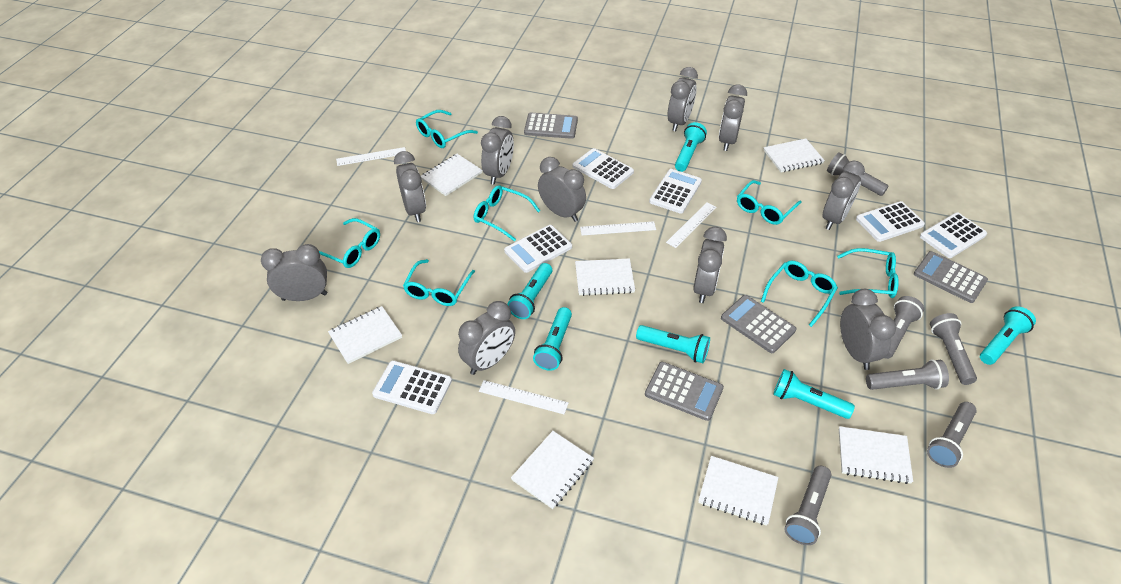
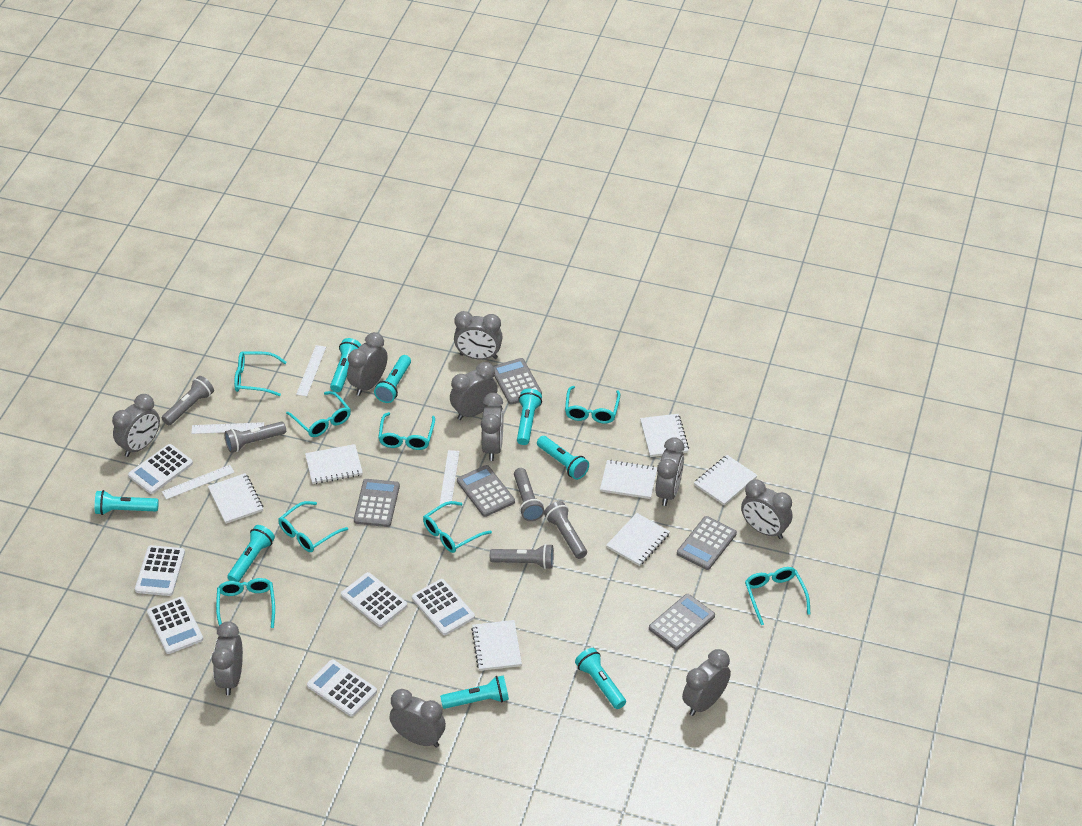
grey calculator: 4 -> 5
grey flashlight: 6 -> 5
turquoise flashlight: 6 -> 8
turquoise glasses: 7 -> 8

